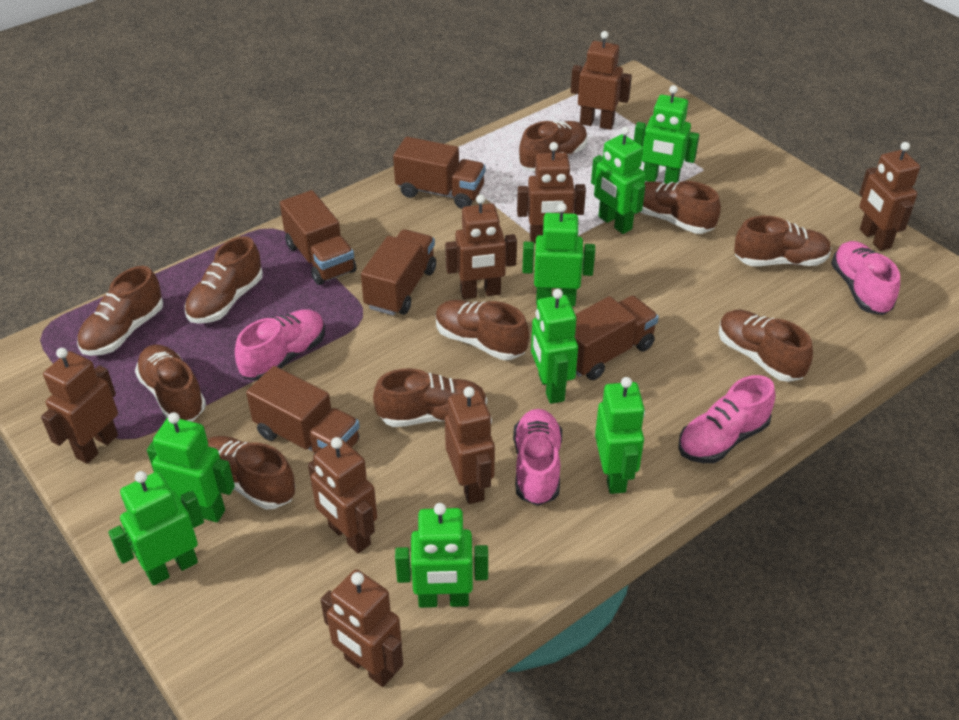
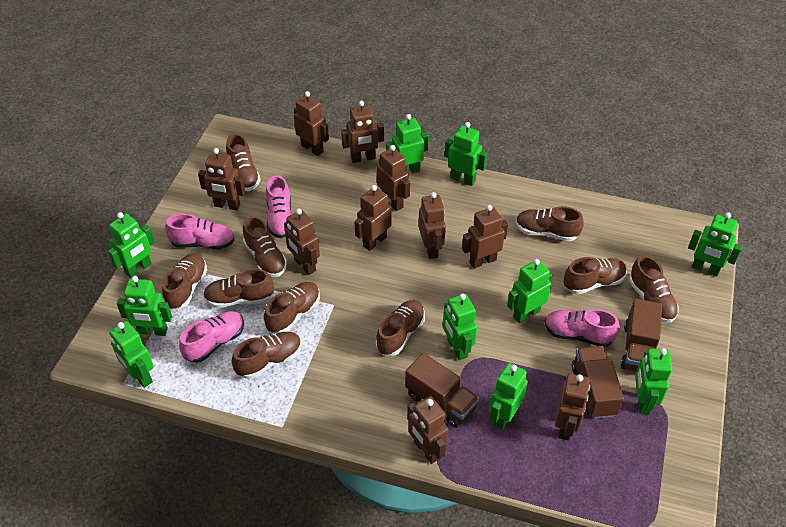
brown robot: 8 -> 10
brown truck: 5 -> 3
green robot: 8 -> 10

